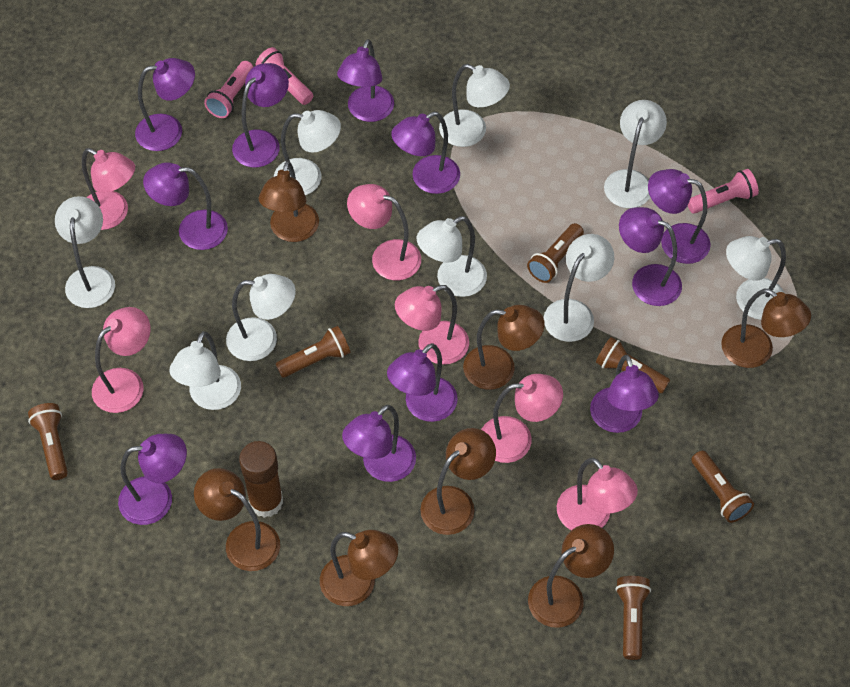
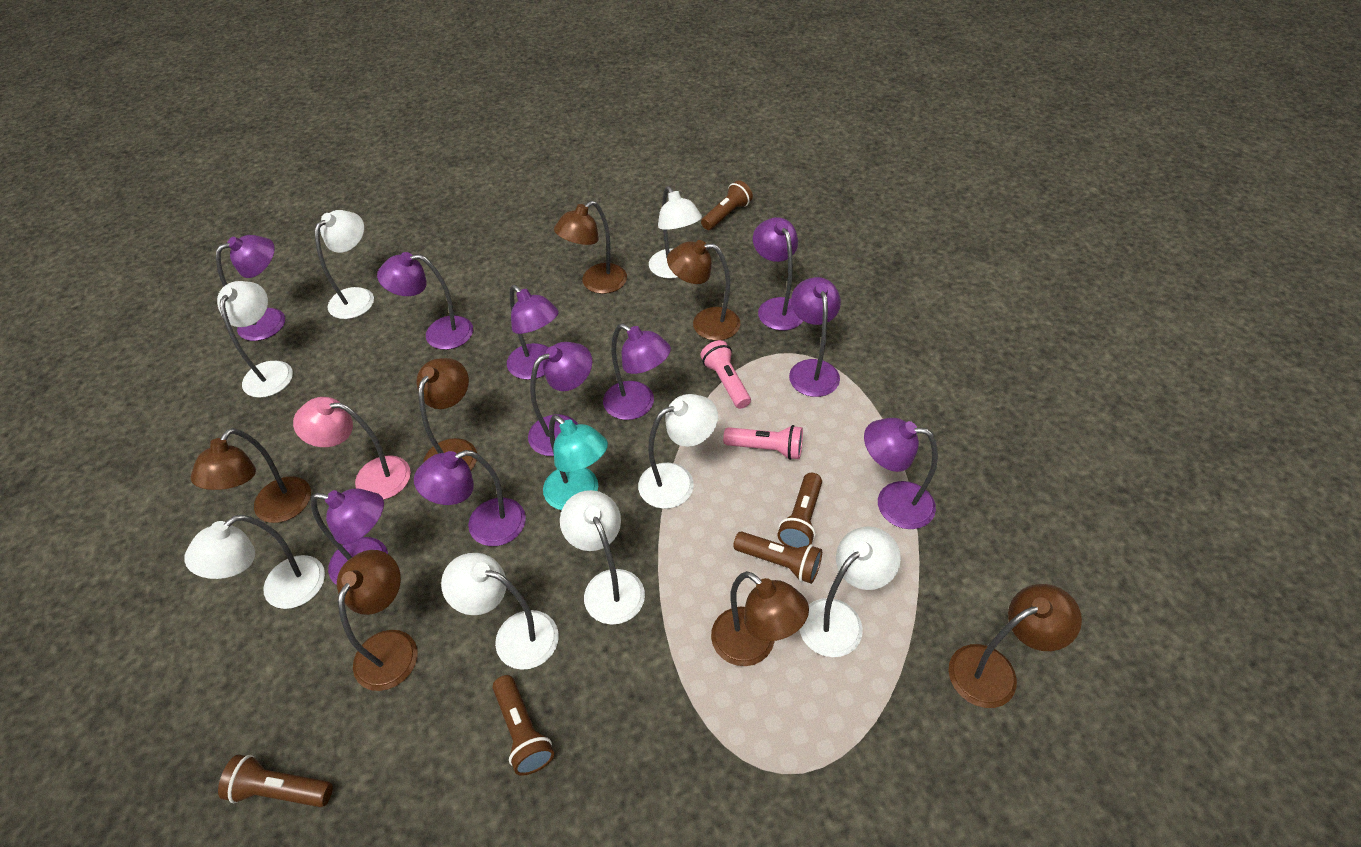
brown flashlight: 6 -> 5
brown glue stick: 1 -> 0
pink flashlight: 3 -> 2
pink lamp: 6 -> 1
purple lamp: 11 -> 10
turquoise lamp: 0 -> 1
white lamp: 9 -> 8

